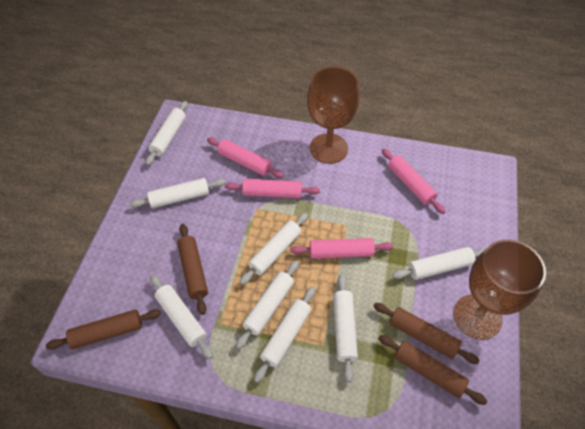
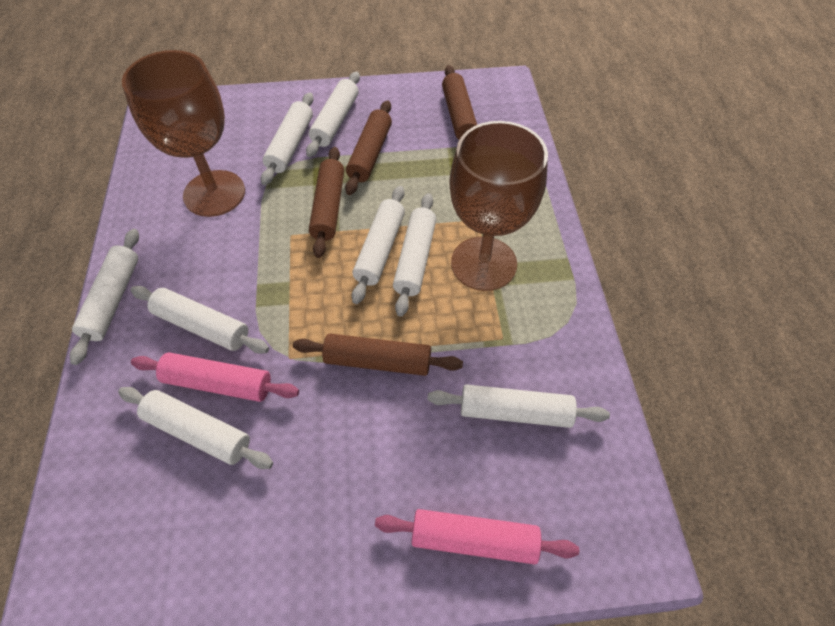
pink rolling pin: 4 -> 2

